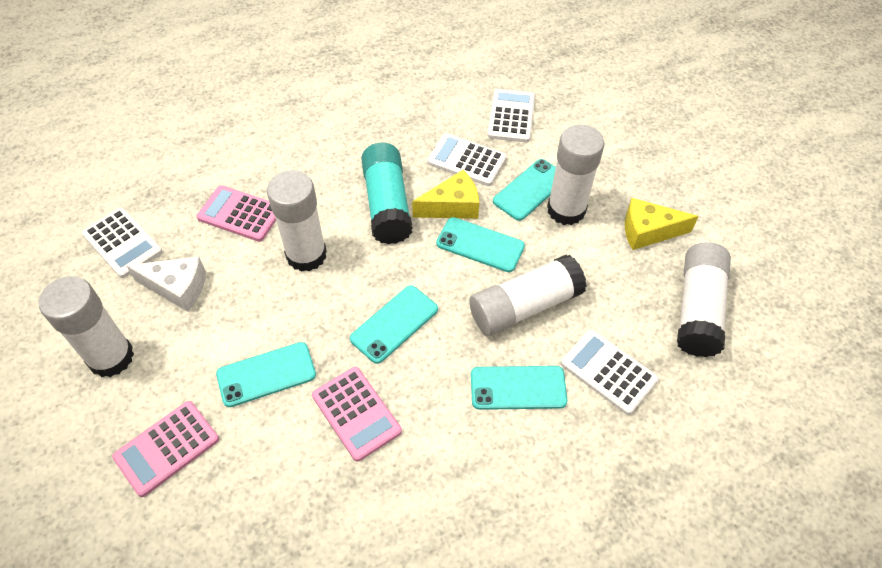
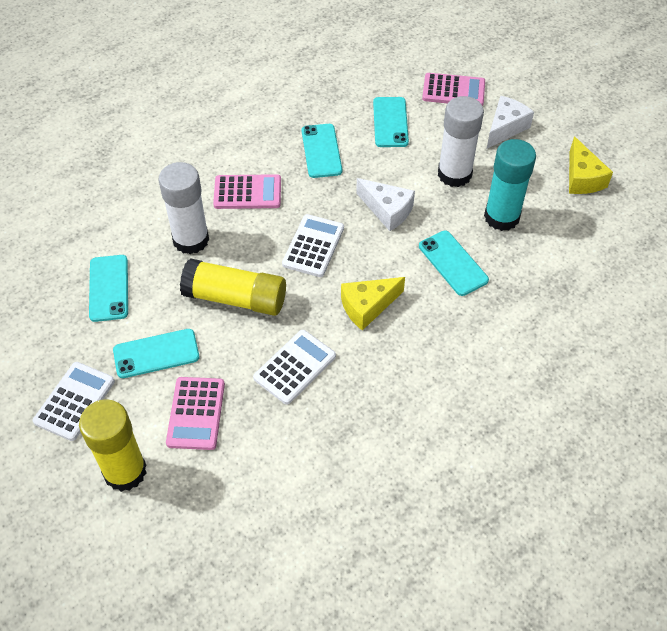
white calculator: 4 -> 3
white cheese: 1 -> 2
white glue stick: 5 -> 2
yellow glue stick: 0 -> 2

